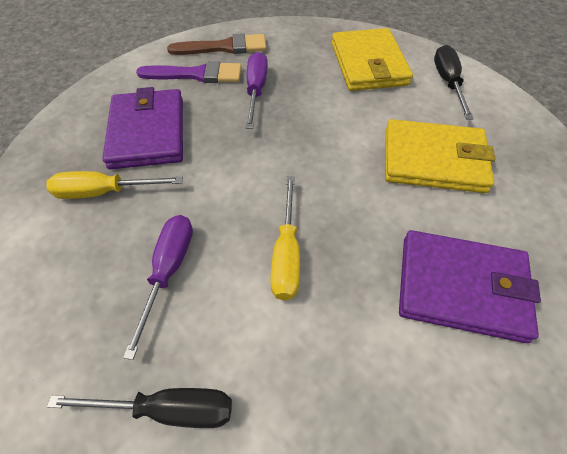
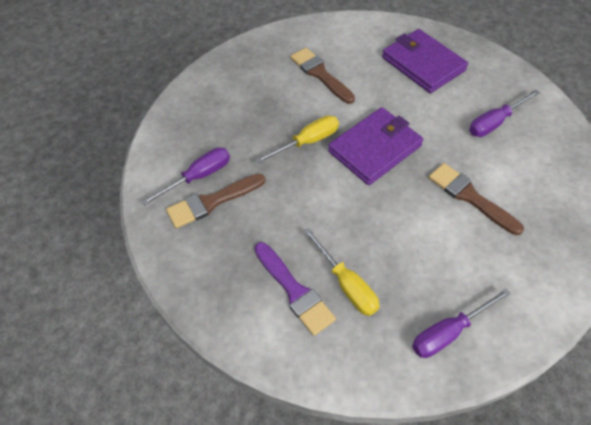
black screwdriver: 2 -> 0
brown brush: 1 -> 3
purple screwdriver: 2 -> 3
yellow wallet: 2 -> 0

